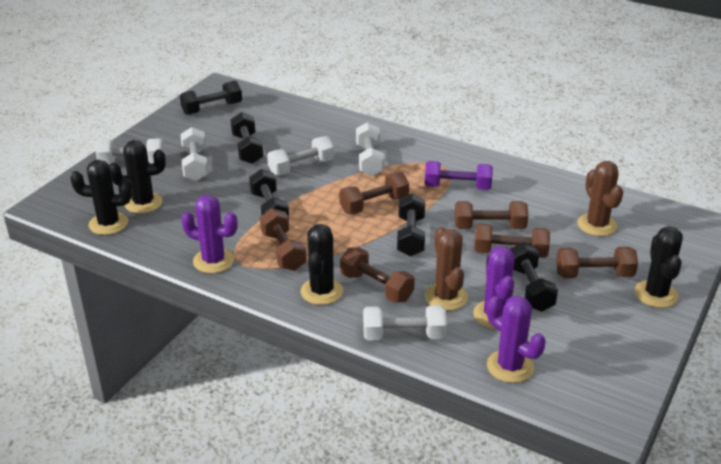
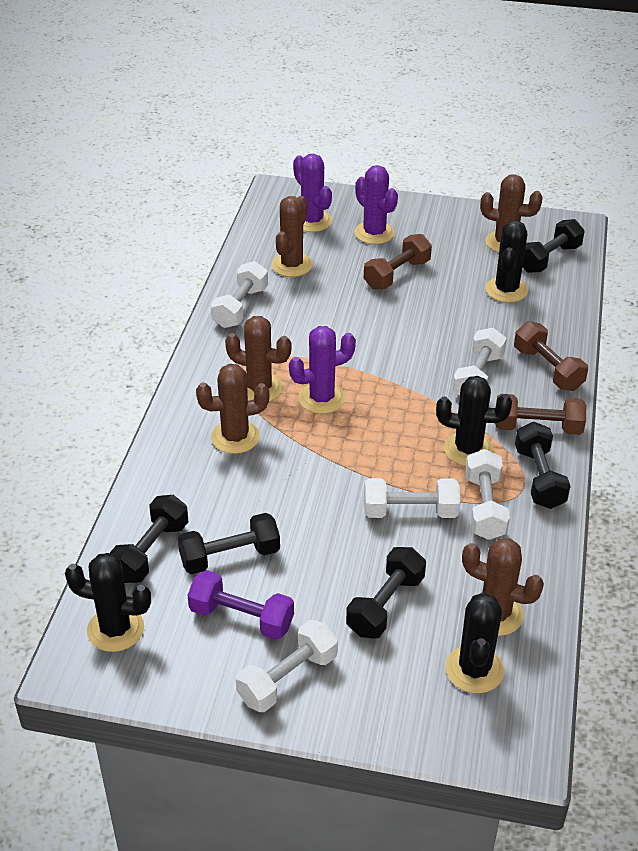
brown cactus: 2 -> 5
brown dumbbell: 6 -> 3

